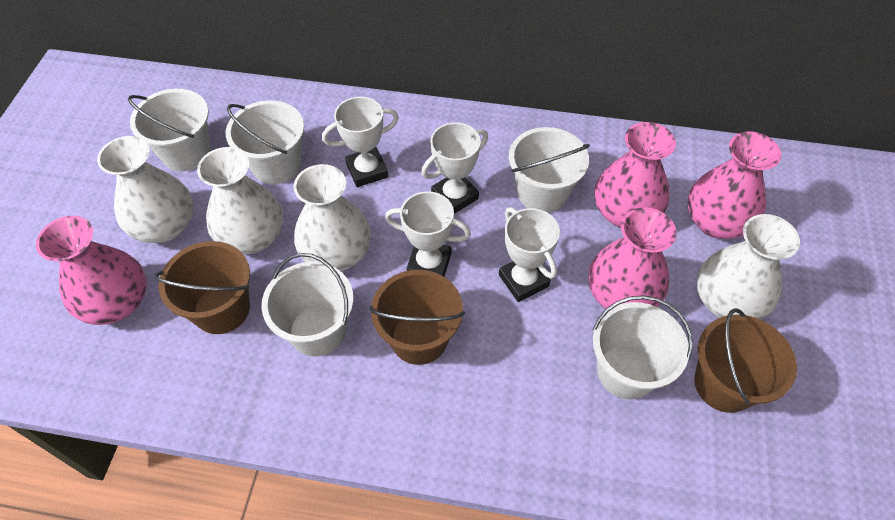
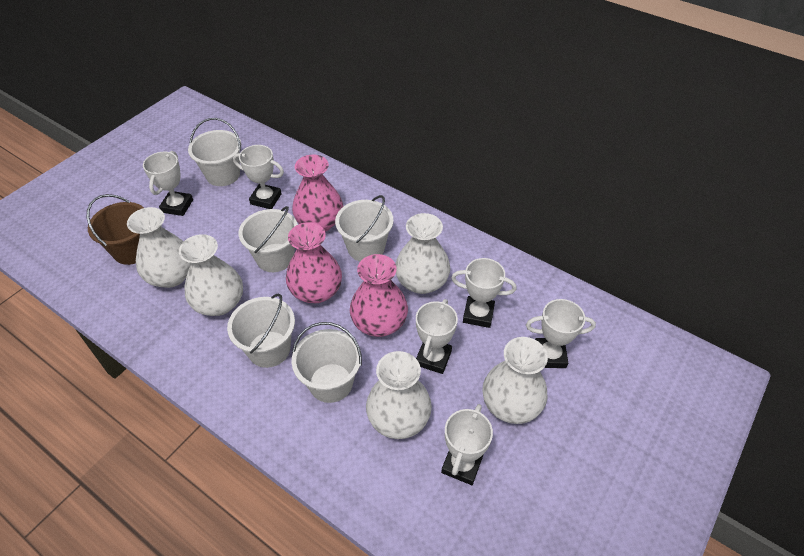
brown bucket: 3 -> 1
pink vase: 4 -> 3
white trophy: 4 -> 6
white vase: 4 -> 5

